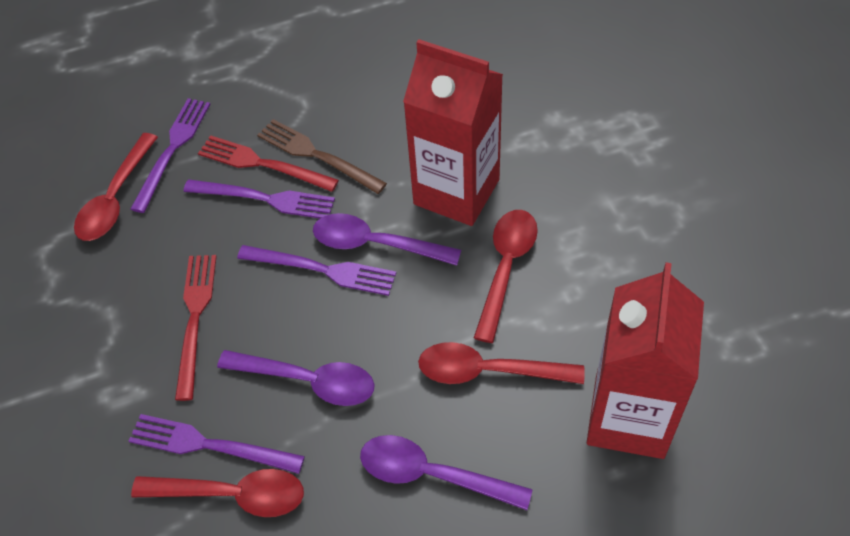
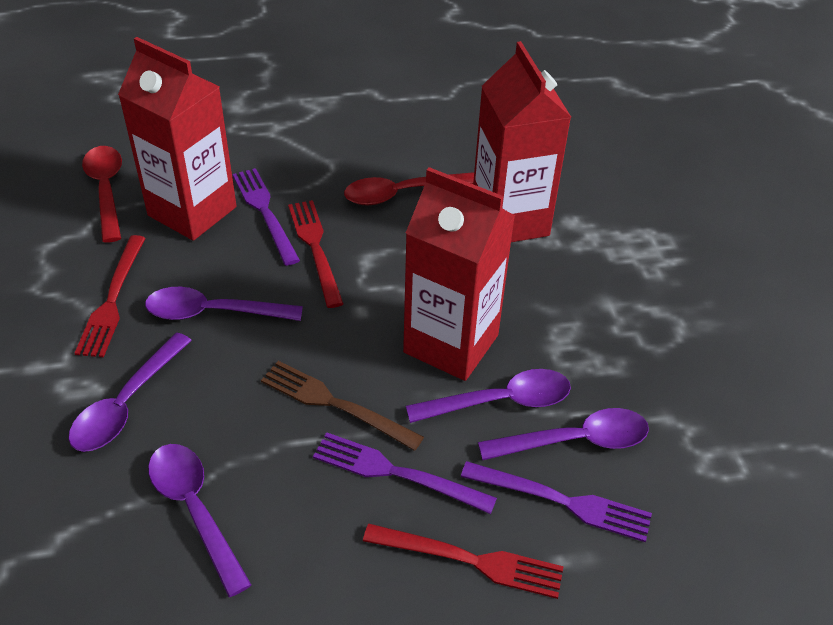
purple fork: 4 -> 3
purple spoon: 3 -> 5
red carton: 2 -> 3
red fork: 2 -> 3
red spoon: 4 -> 2

